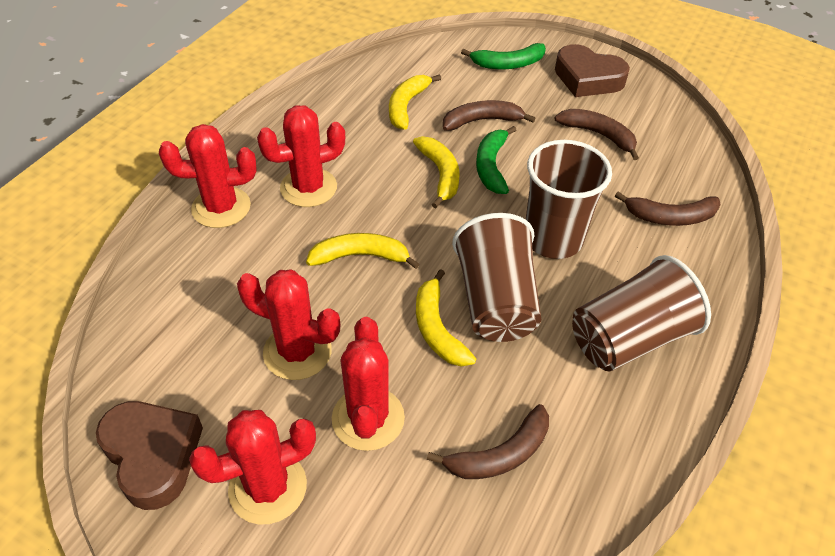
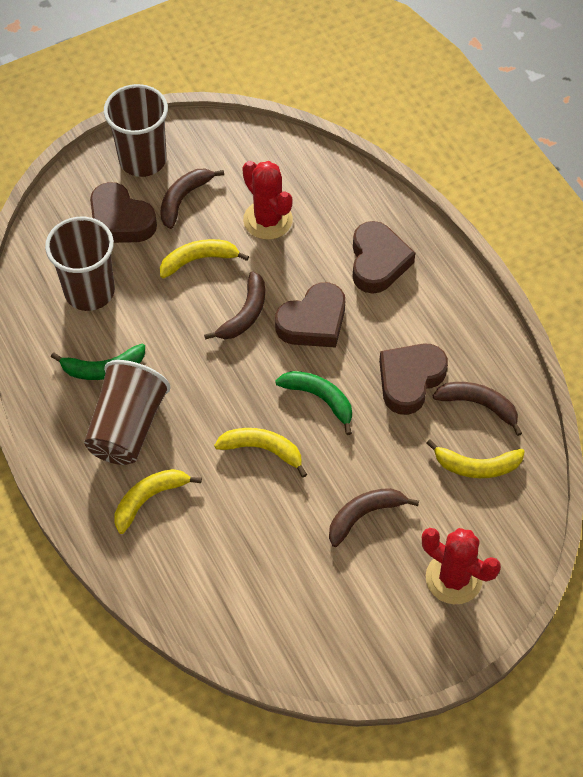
brown heart: 2 -> 4
red cactus: 5 -> 2

